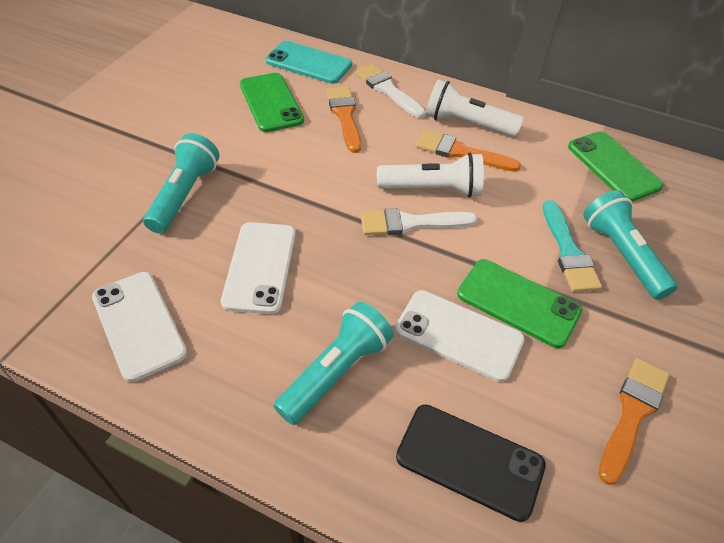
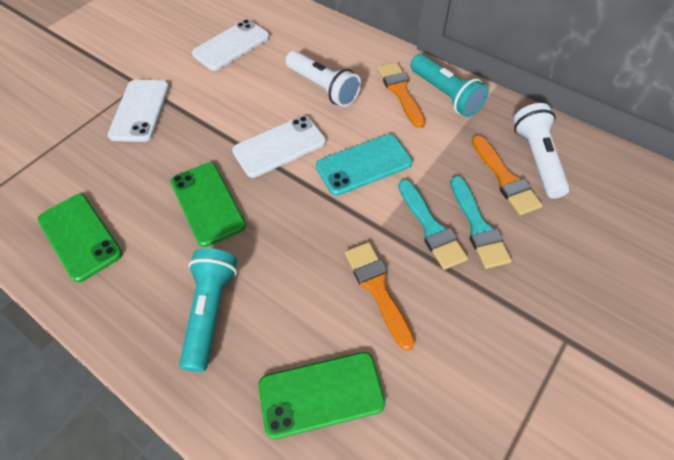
black phone: 1 -> 0
turquoise brush: 1 -> 2
turquoise flashlight: 3 -> 2
white brush: 2 -> 0

